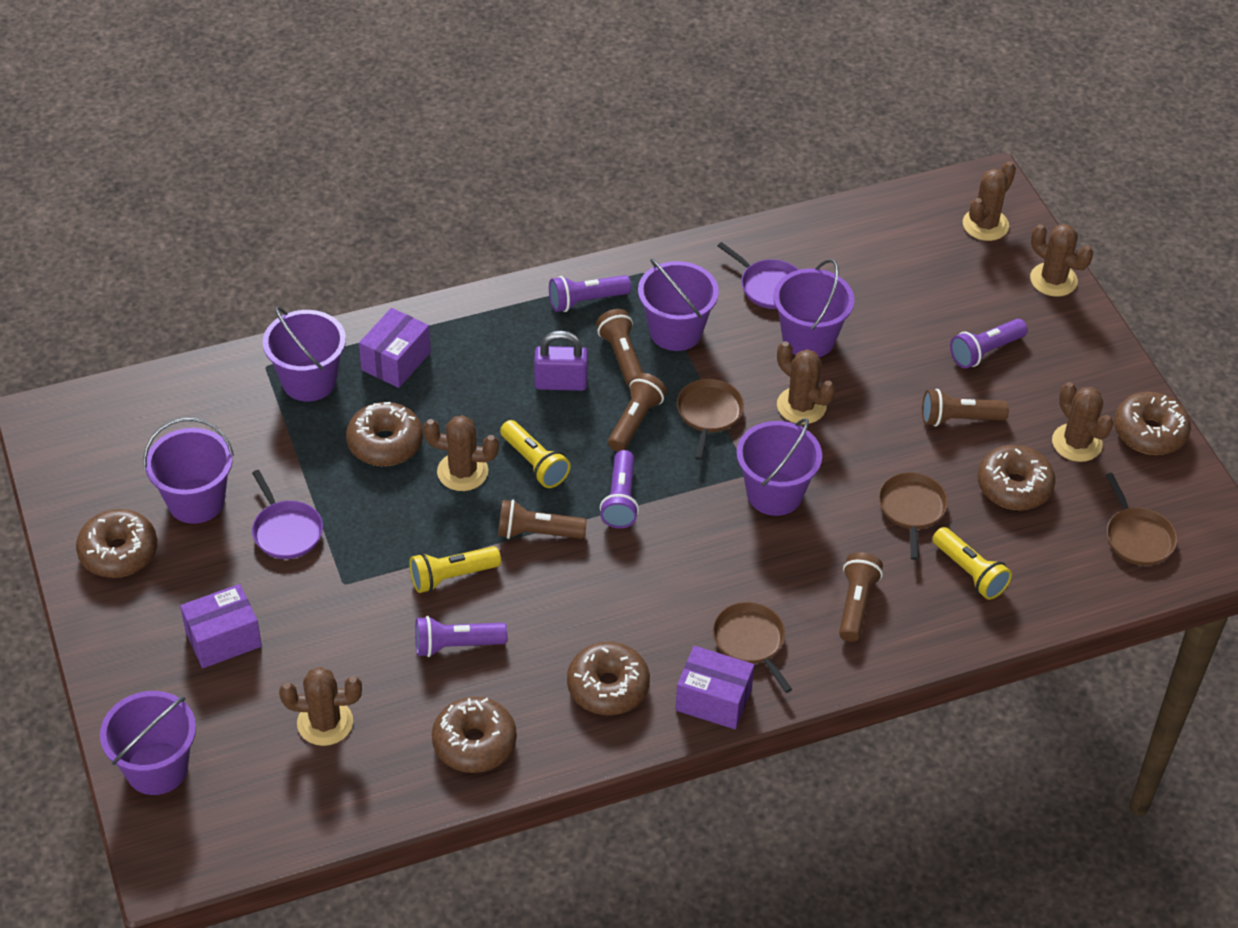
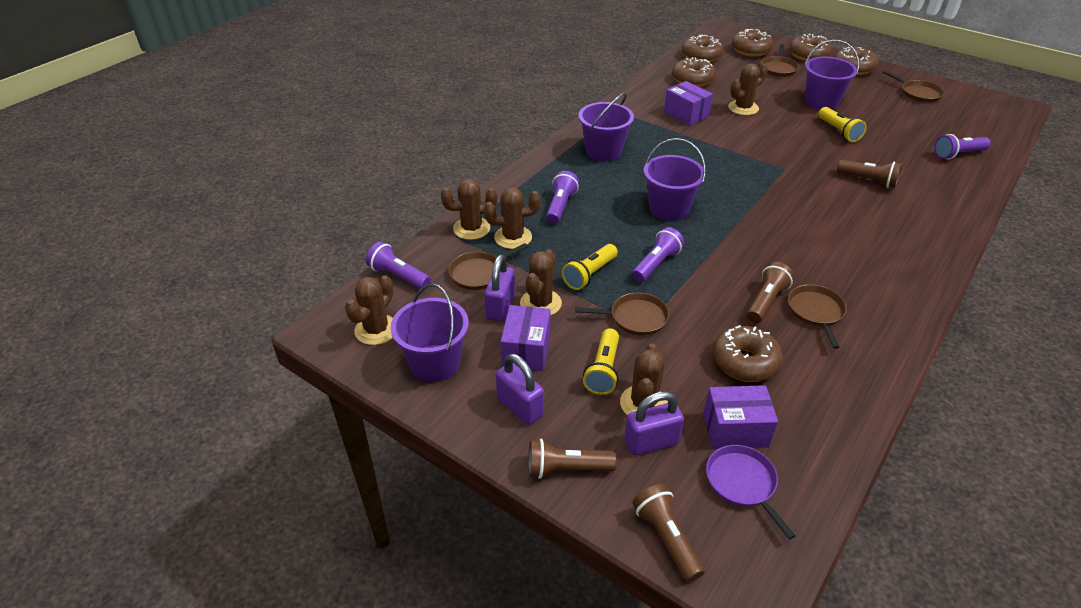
brown flashlight: 5 -> 4
brown pan: 4 -> 5
purple bucket: 6 -> 4
purple padlock: 1 -> 3
purple pan: 2 -> 1

